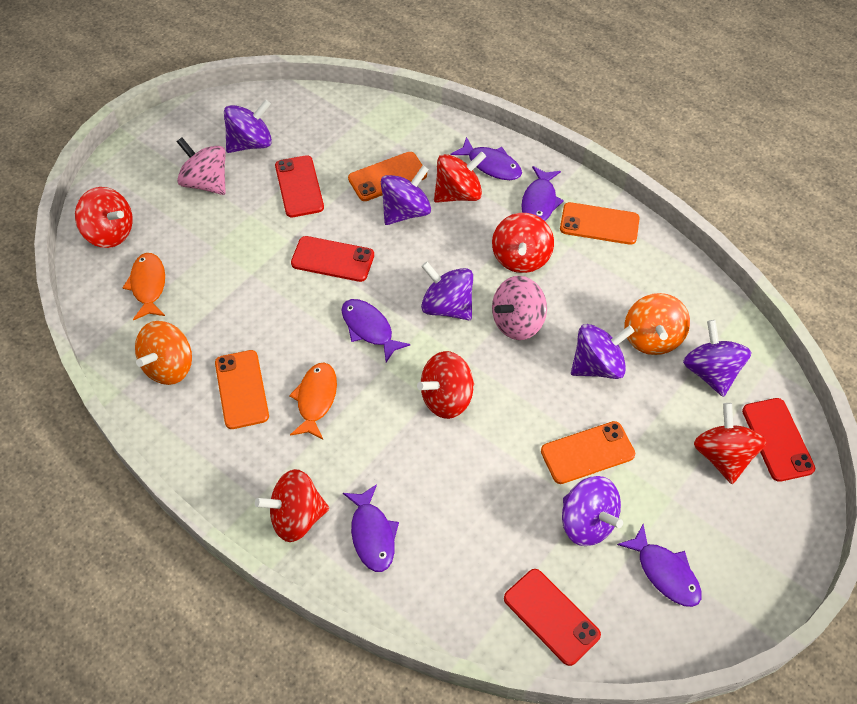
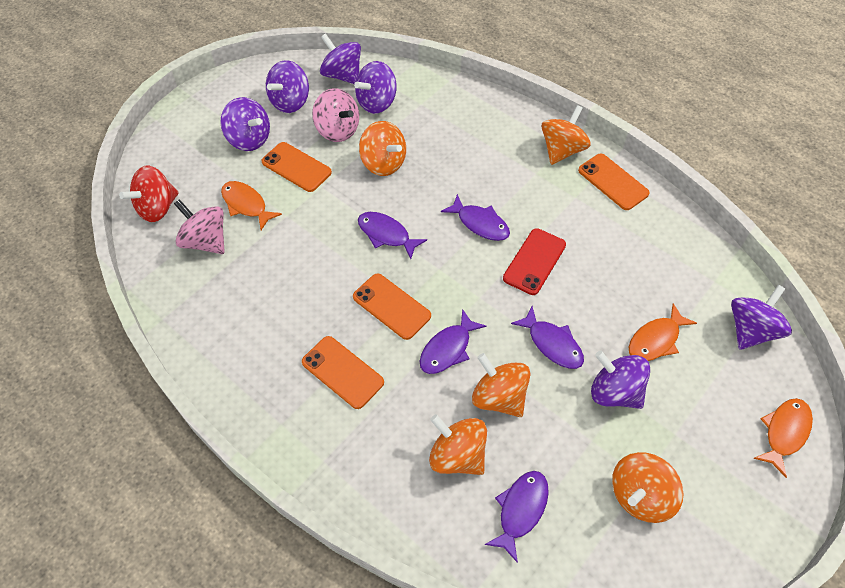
orange fish: 2 -> 3
orange spinning top: 2 -> 5
red phone: 4 -> 1
red spinning top: 6 -> 1

